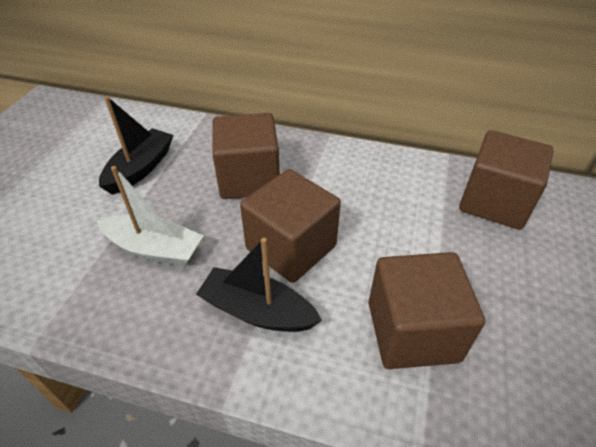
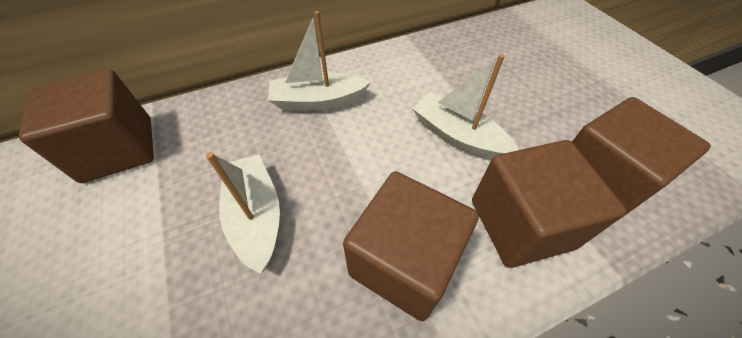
black boat: 2 -> 0
white boat: 1 -> 3

